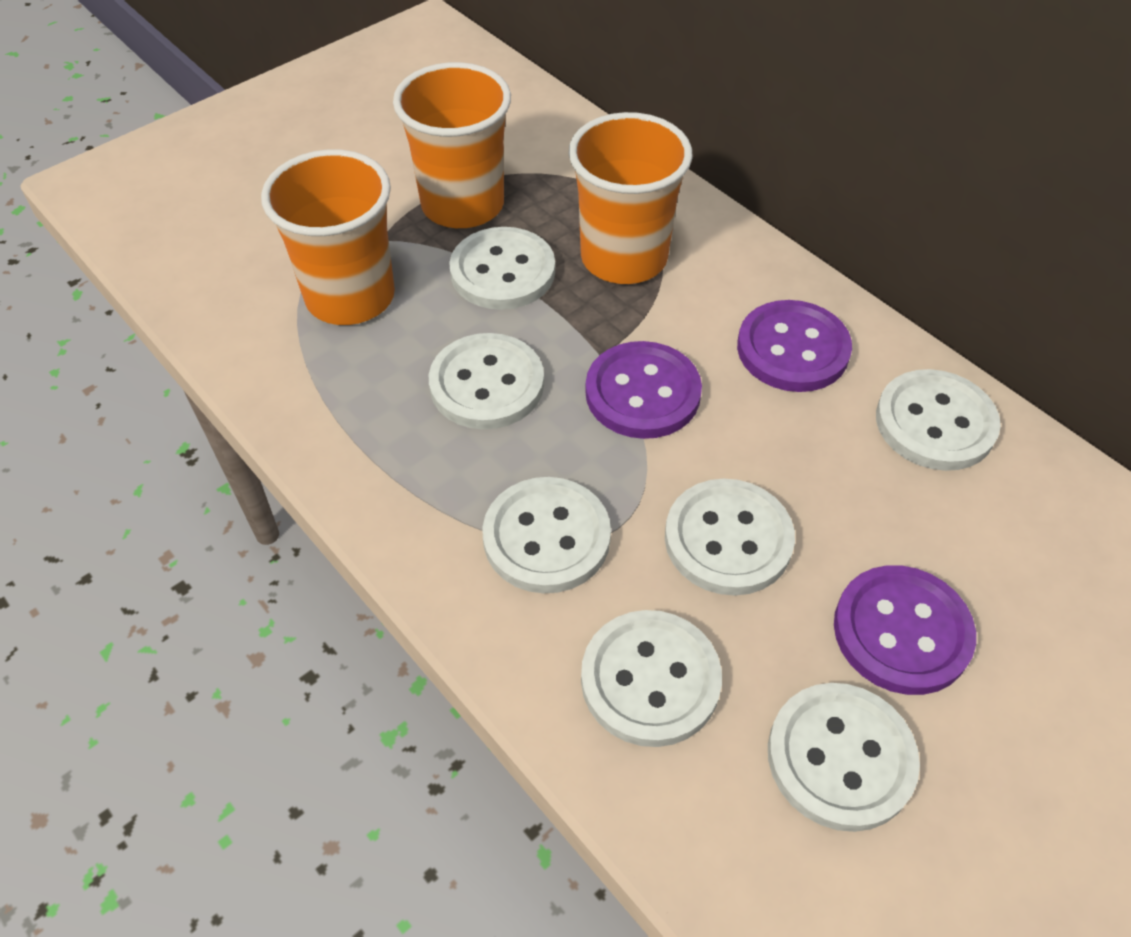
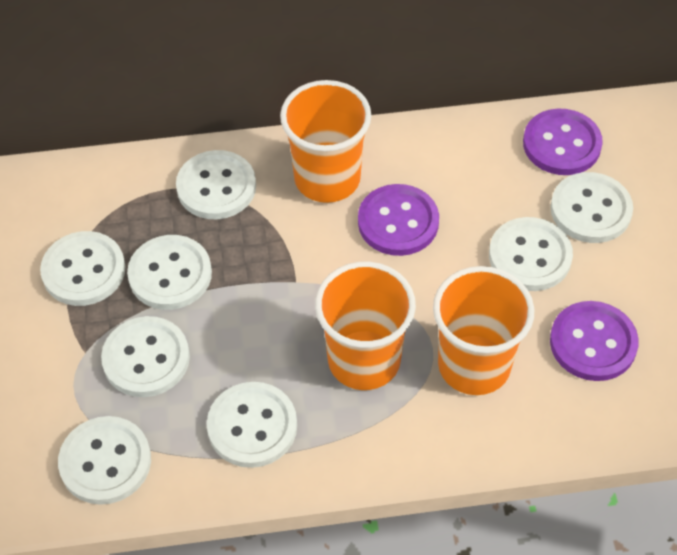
white button: 7 -> 8

